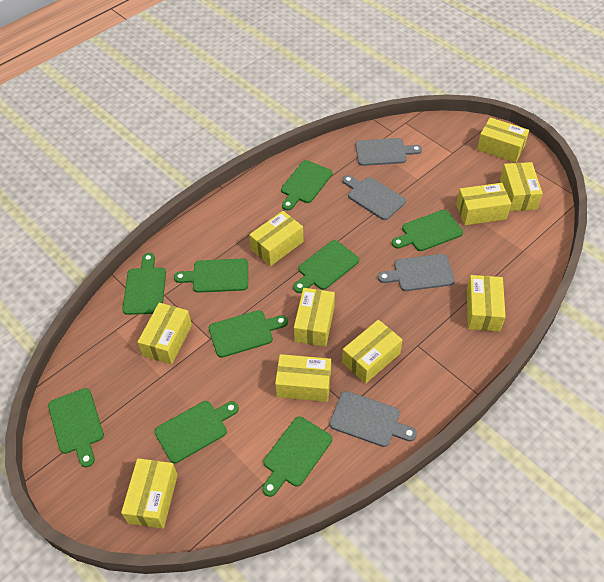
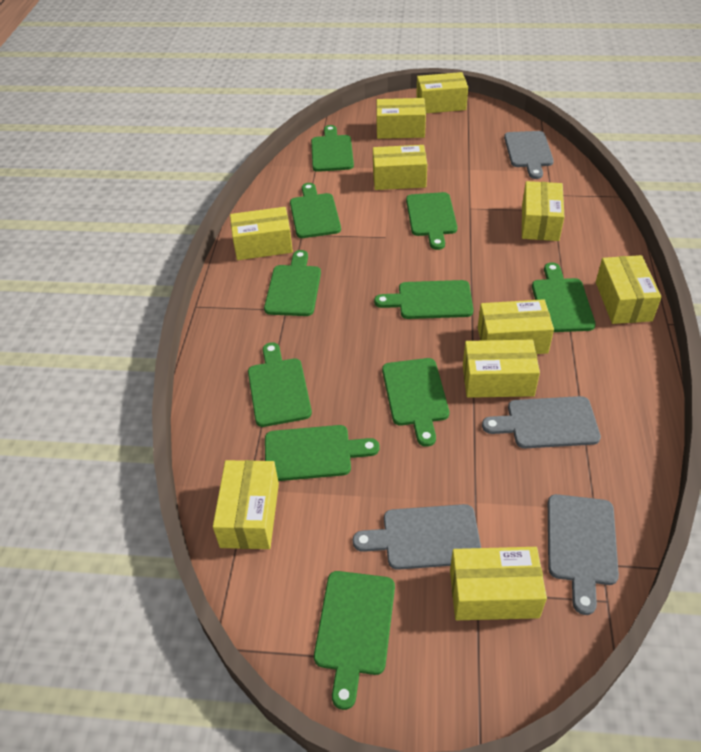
green cutting board: 9 -> 10

